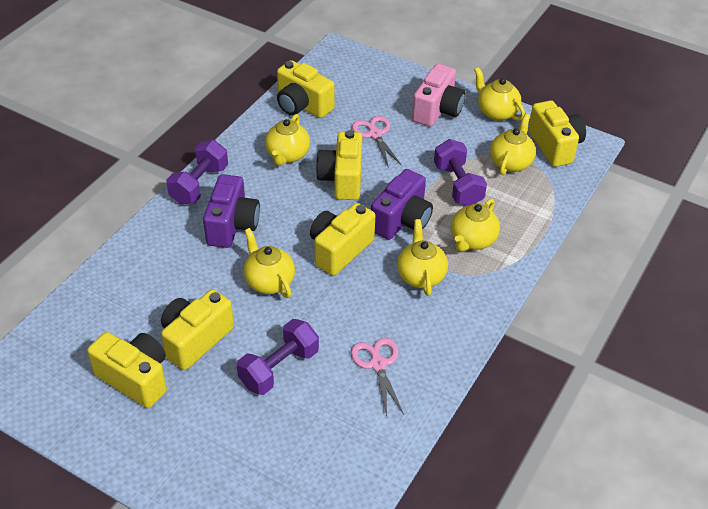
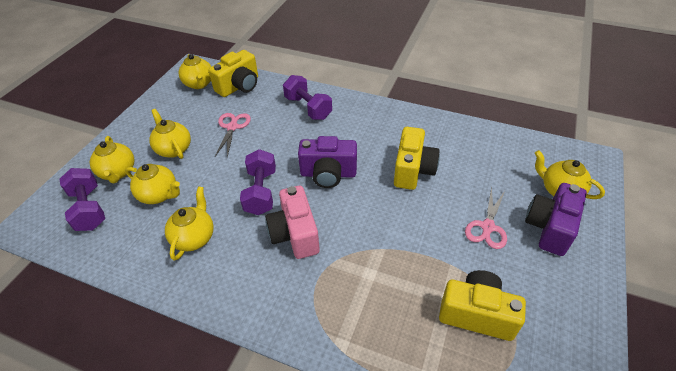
yellow camera: 6 -> 3

